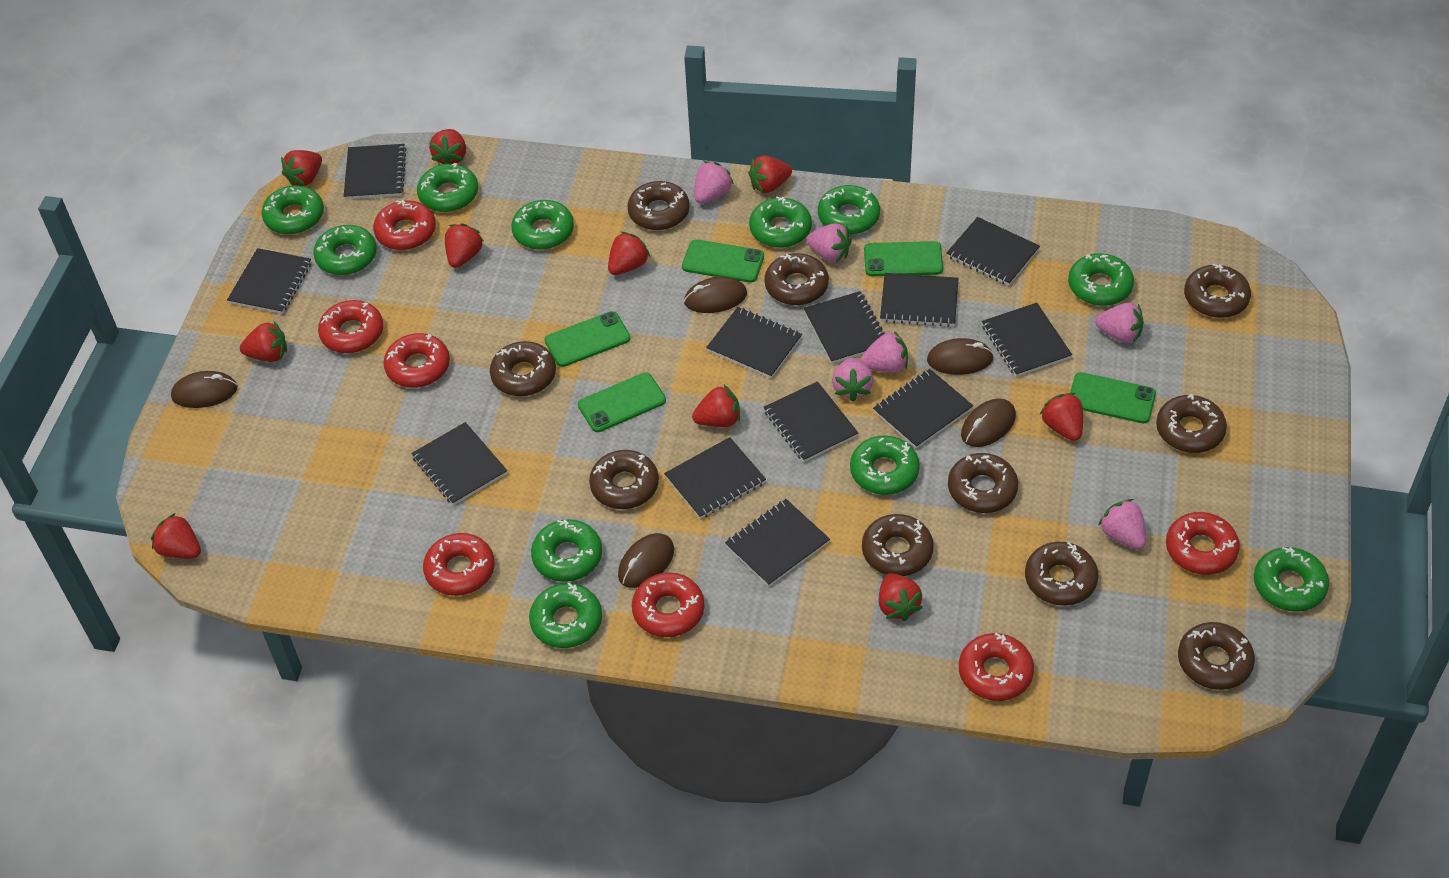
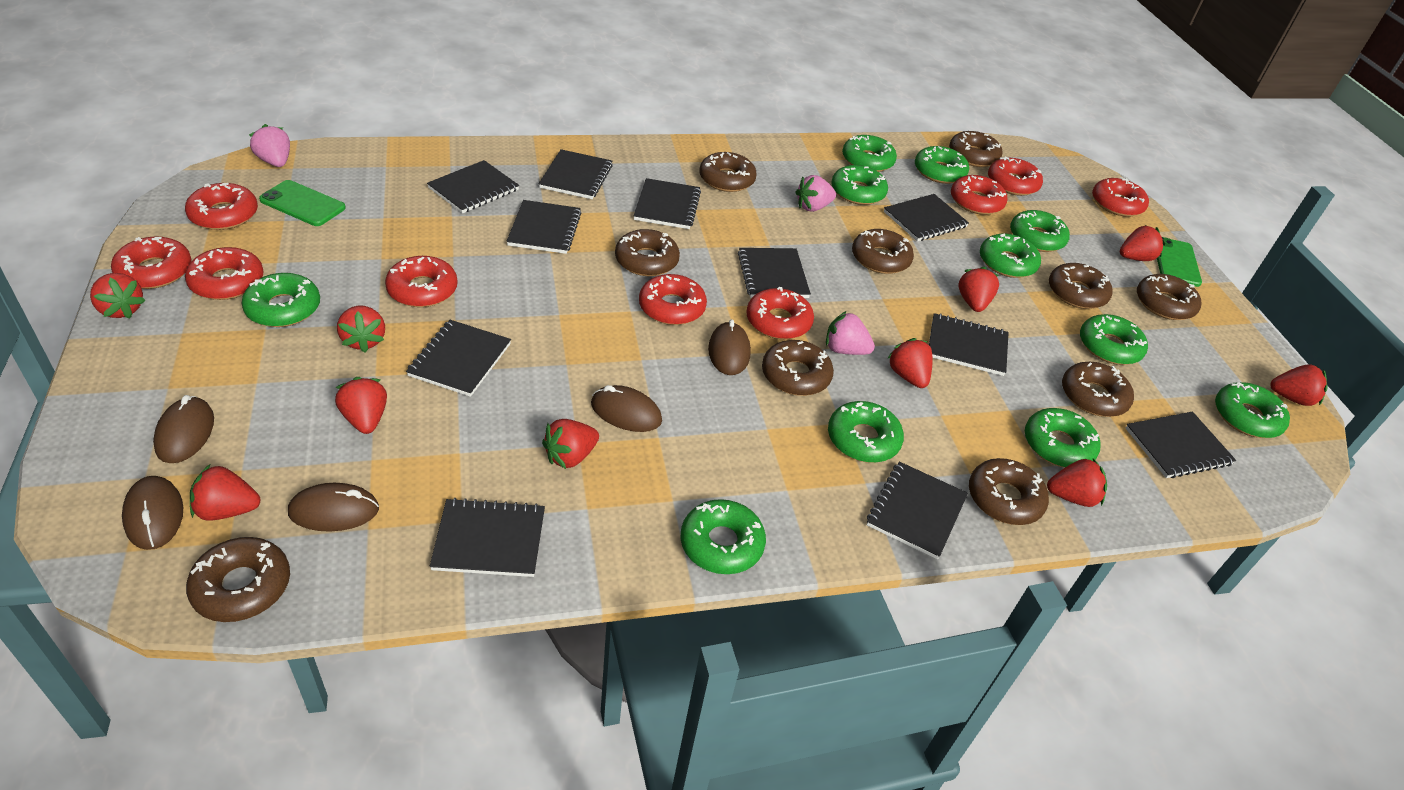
black notebook: 12 -> 11
green phone: 5 -> 2
pink strawberry: 6 -> 3
red donut: 7 -> 9

